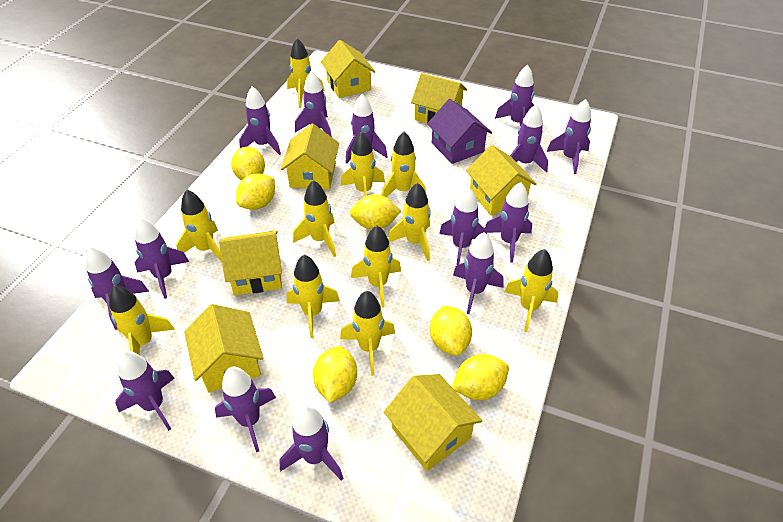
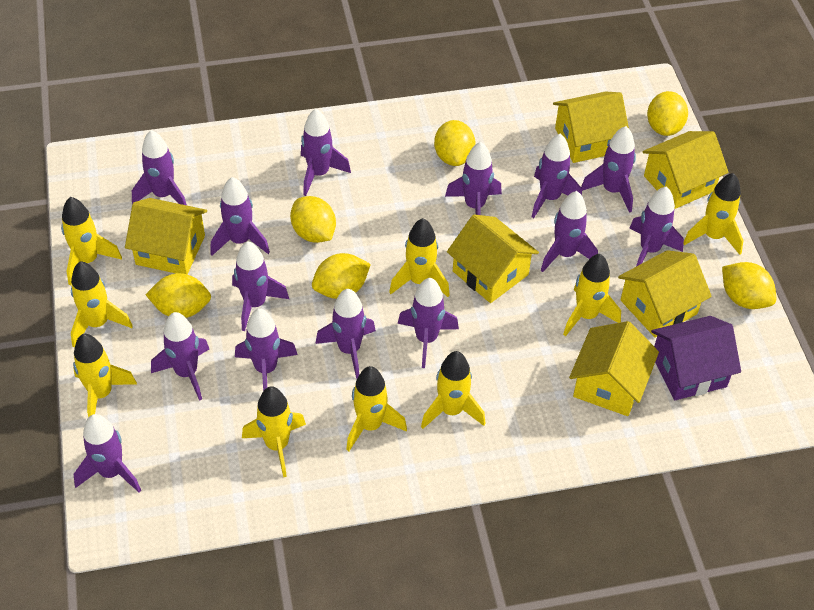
yellow house: 7 -> 6
yellow rocket: 11 -> 9

